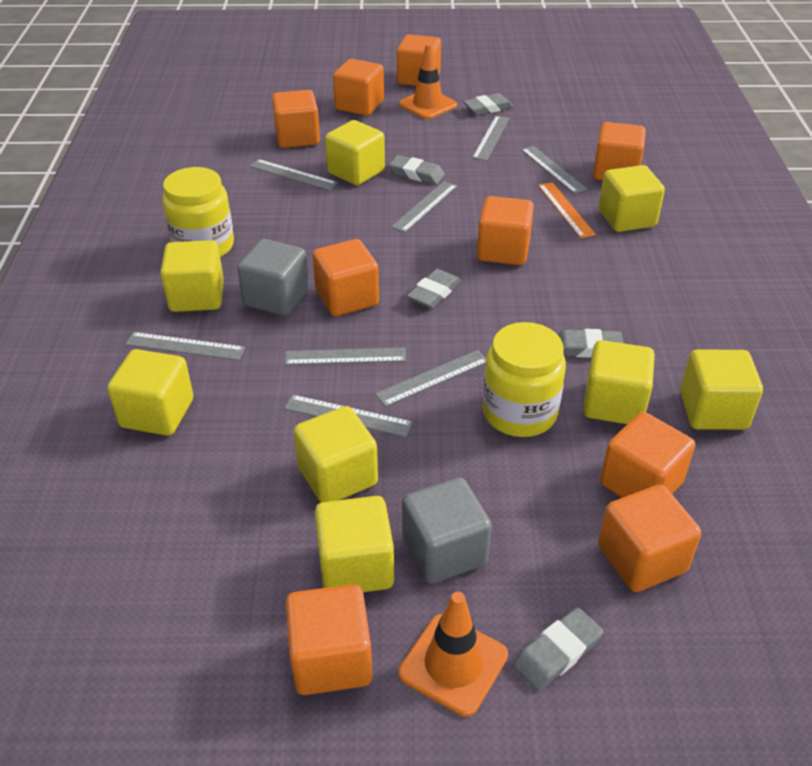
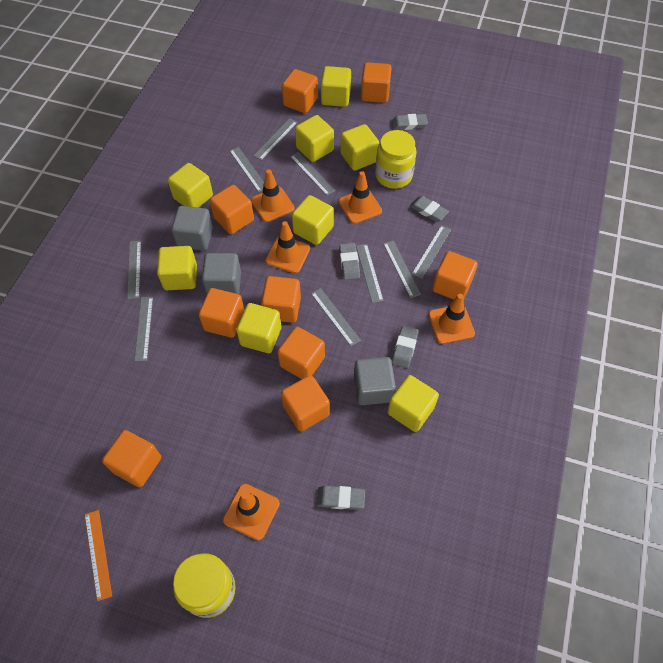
grey cube: 2 -> 3
grey ruler: 8 -> 9
orange traffic cone: 2 -> 5

